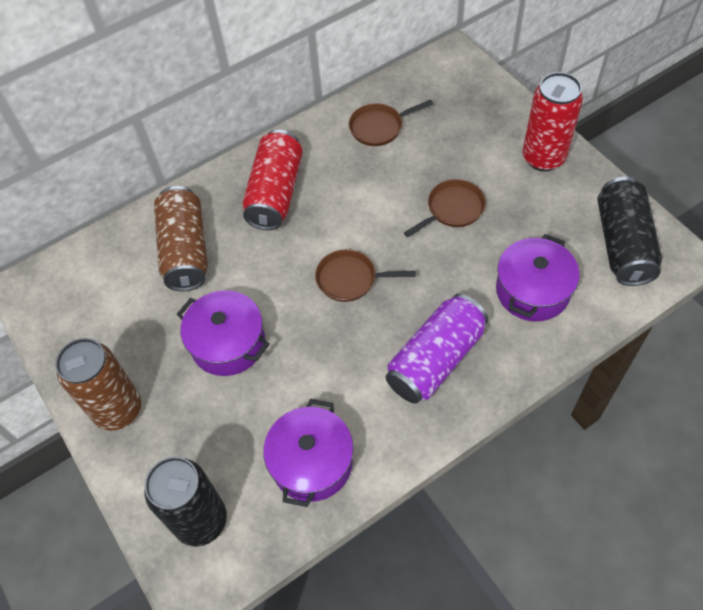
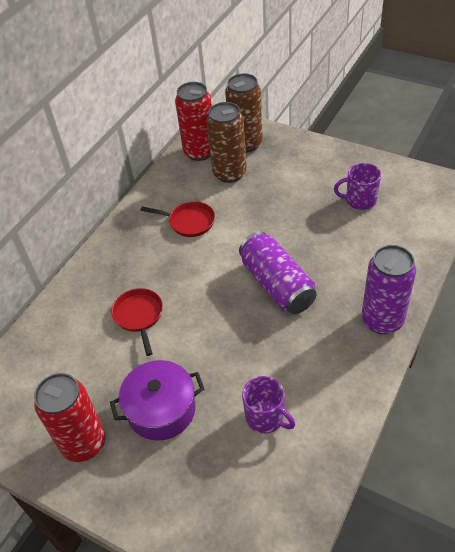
black can: 2 -> 0
brown pan: 3 -> 0
purple can: 1 -> 2
purple mug: 0 -> 2
purple pot: 3 -> 1
red pan: 0 -> 2

